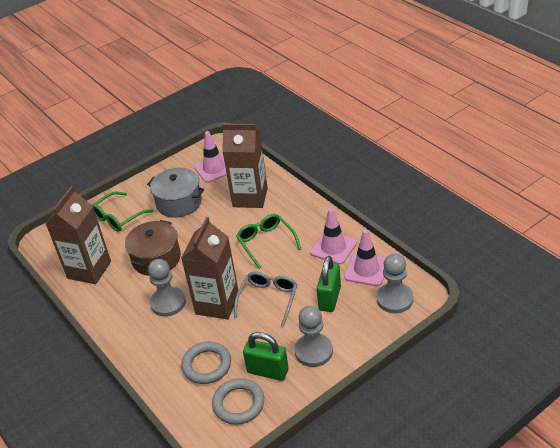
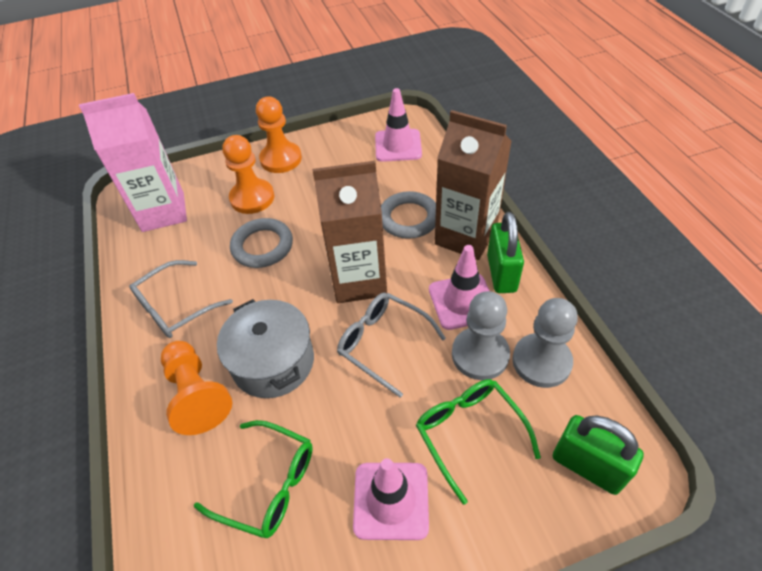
brown carton: 3 -> 2
brown pot: 1 -> 0
grey glasses: 1 -> 2
grey pawn: 3 -> 2
orange pawn: 0 -> 3
pink carton: 0 -> 1

